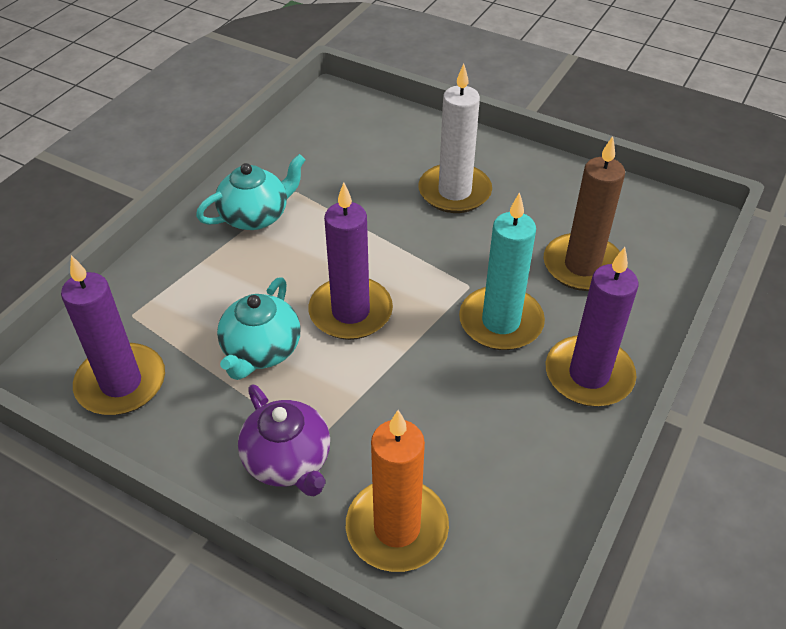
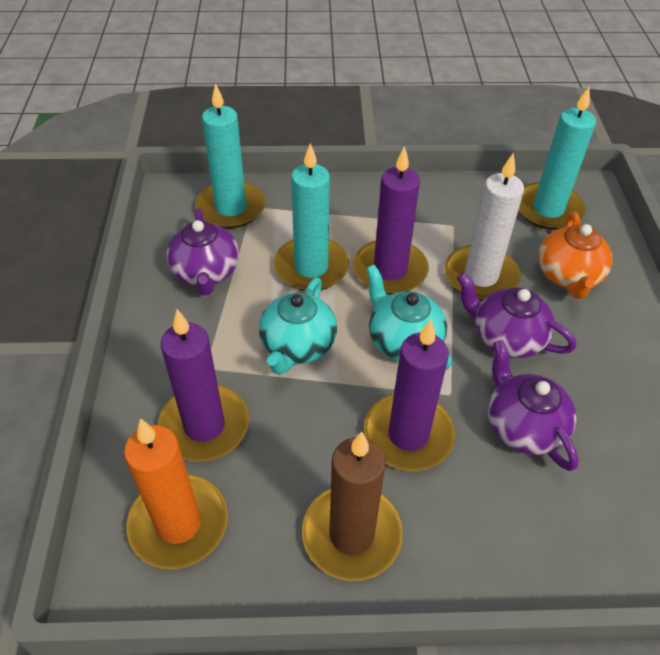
orange teapot: 0 -> 1
purple teapot: 1 -> 3
turquoise candle: 1 -> 3

